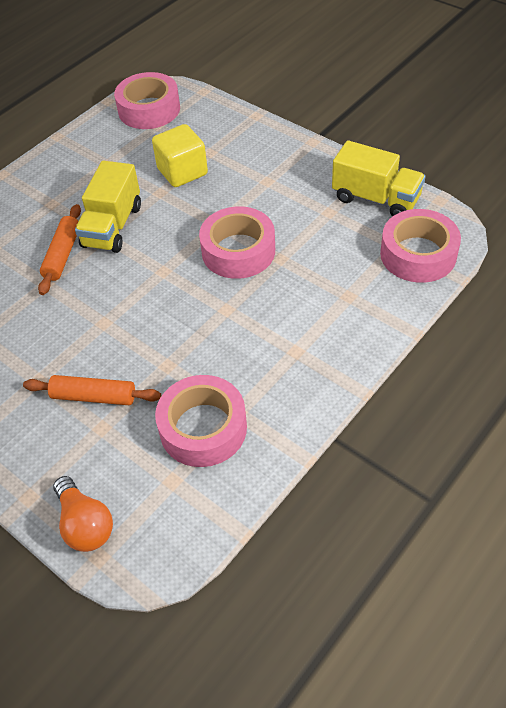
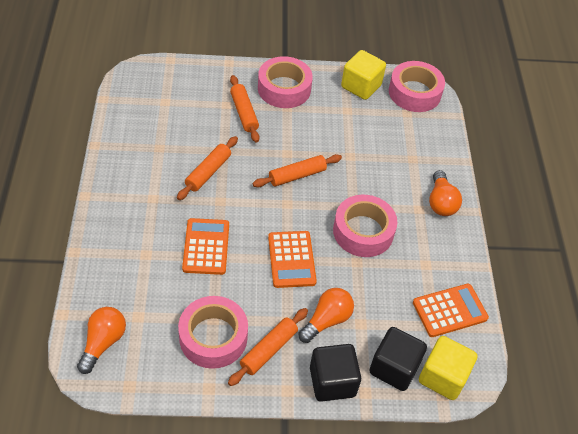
black cube: 0 -> 2
orange calculator: 0 -> 3
orange light bulb: 1 -> 3
orange rolling pin: 2 -> 4
yellow cube: 1 -> 2
yellow truck: 2 -> 0

